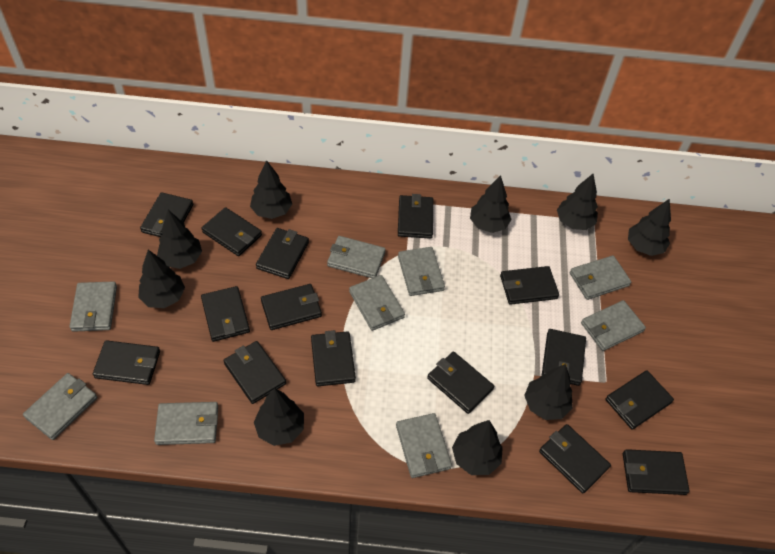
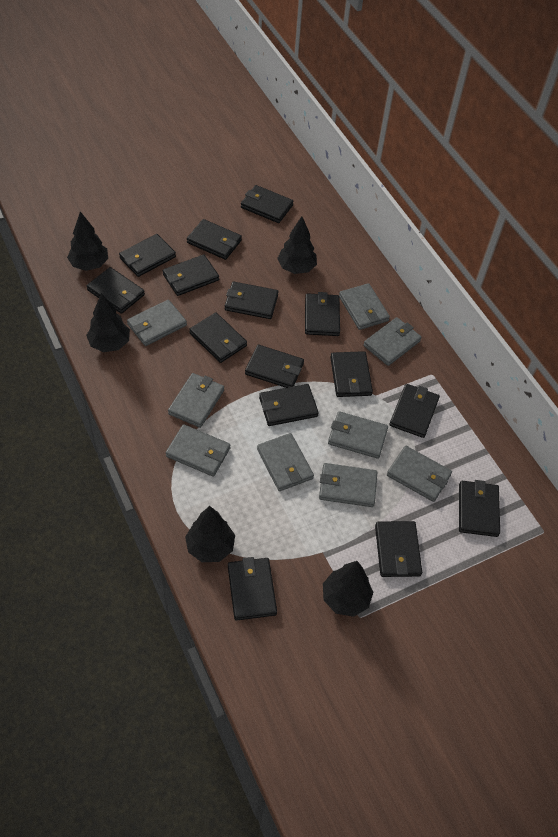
black tree: 9 -> 5

